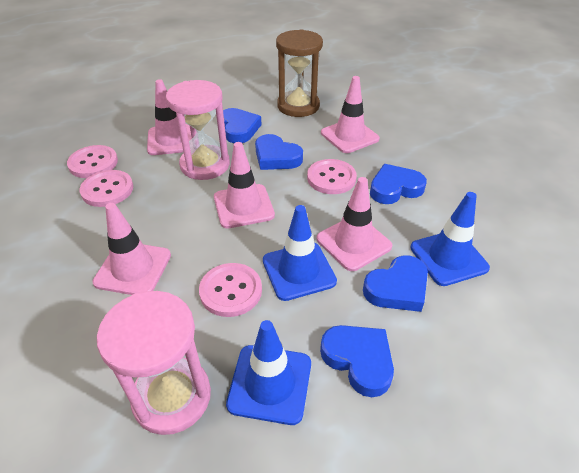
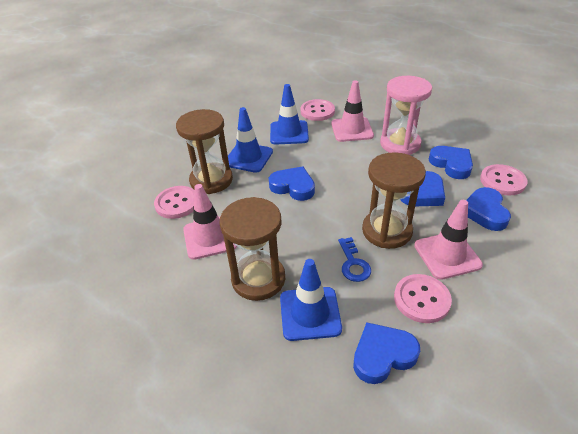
blue key: 0 -> 1
brown hourglass: 1 -> 3
pink hourglass: 2 -> 1
pink traffic cone: 5 -> 3

